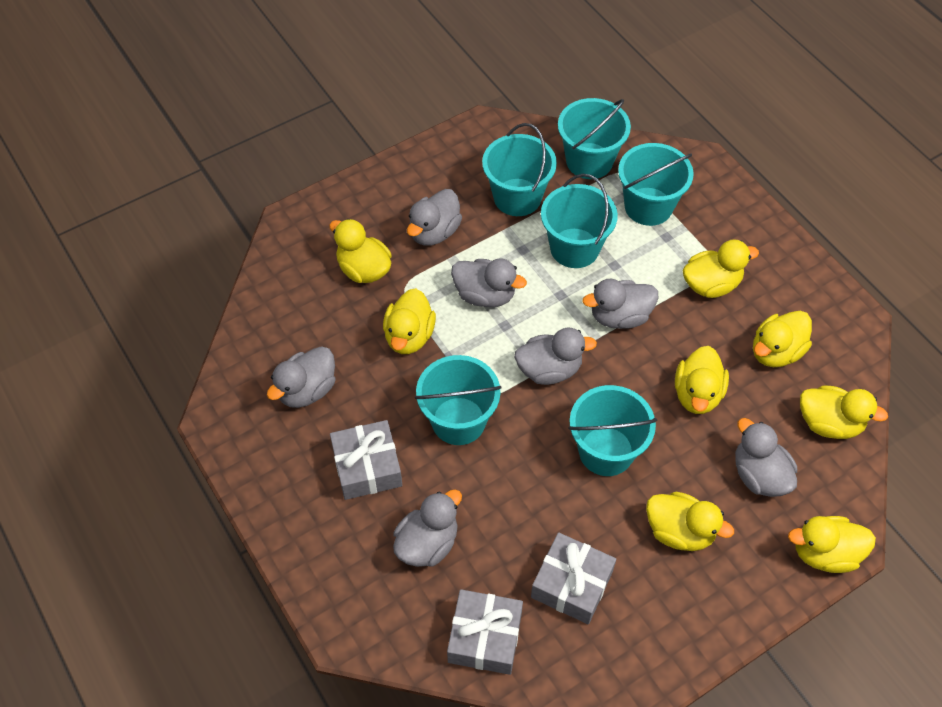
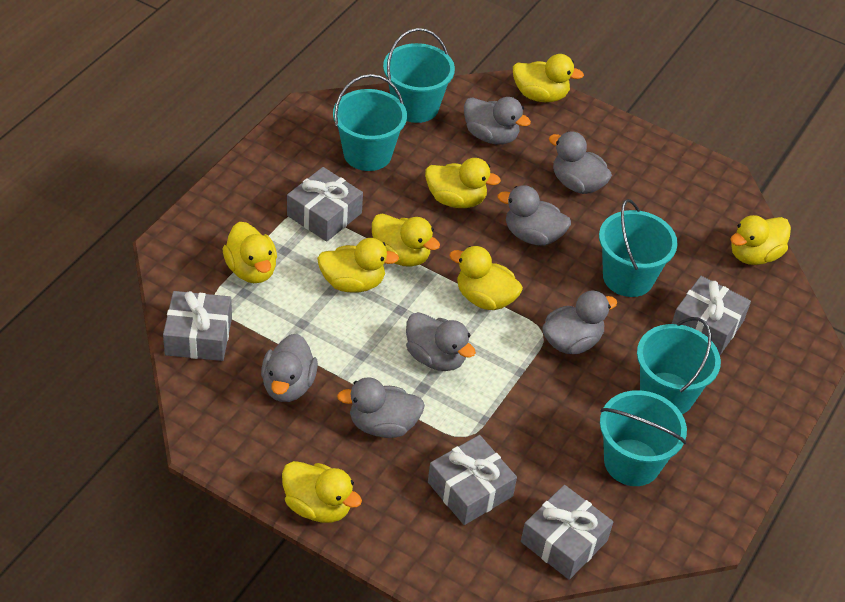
grey gift: 3 -> 5
turquoise bucket: 6 -> 5

